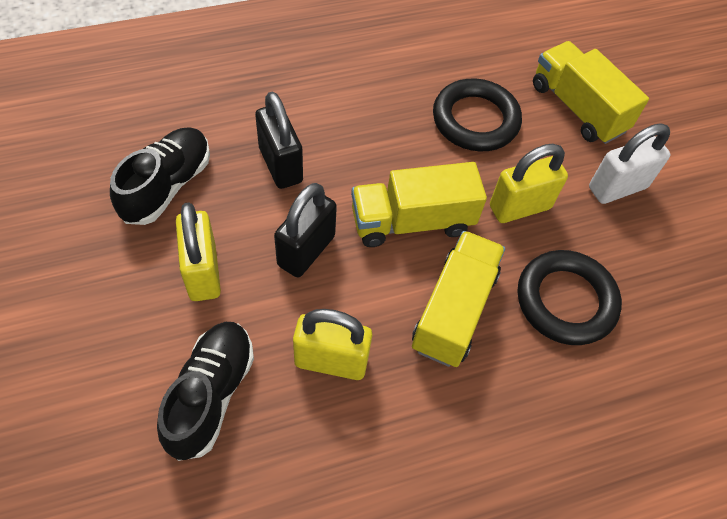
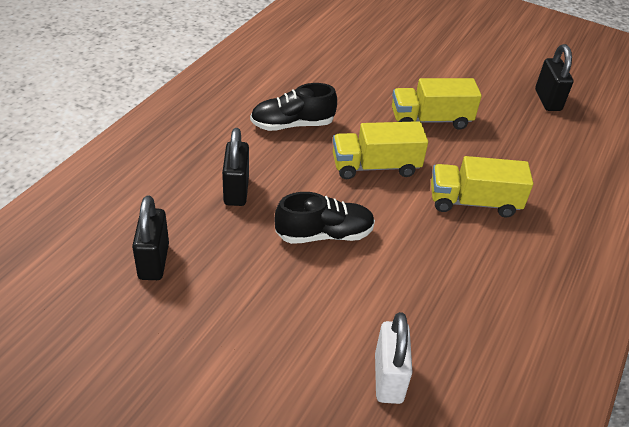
black padlock: 2 -> 3
black ring: 2 -> 0
yellow padlock: 3 -> 0

